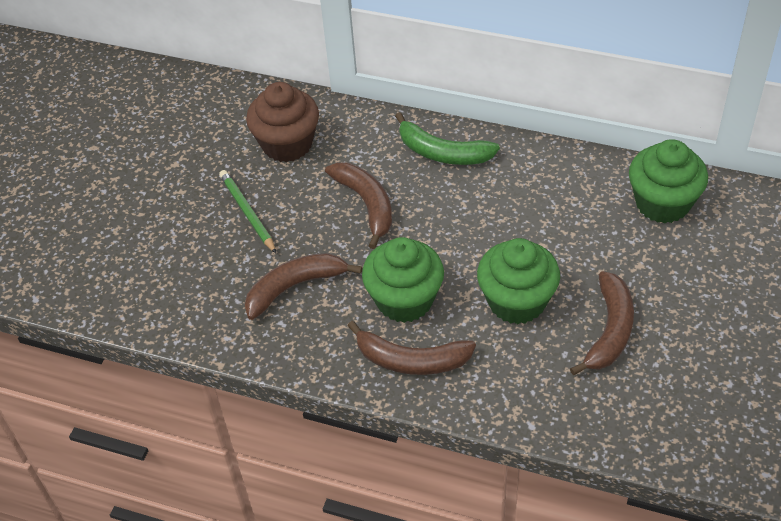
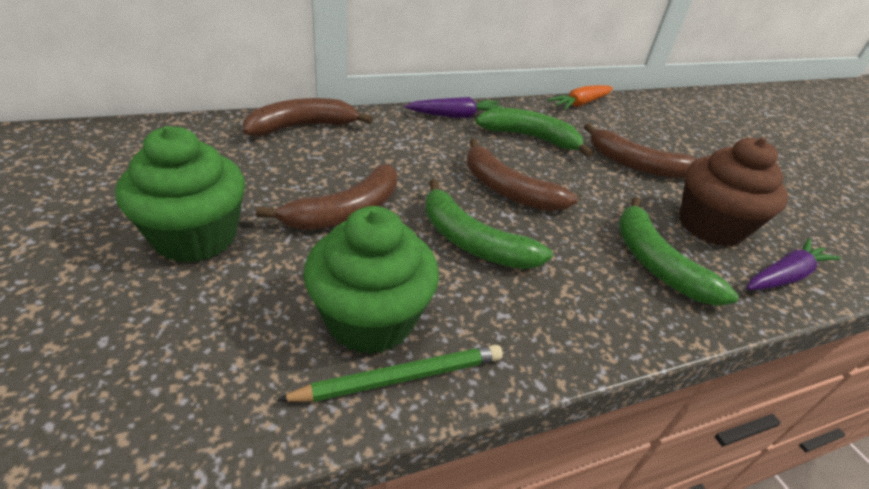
green banana: 1 -> 3
green cupcake: 3 -> 2
orange carrot: 0 -> 1
purple carrot: 0 -> 2

